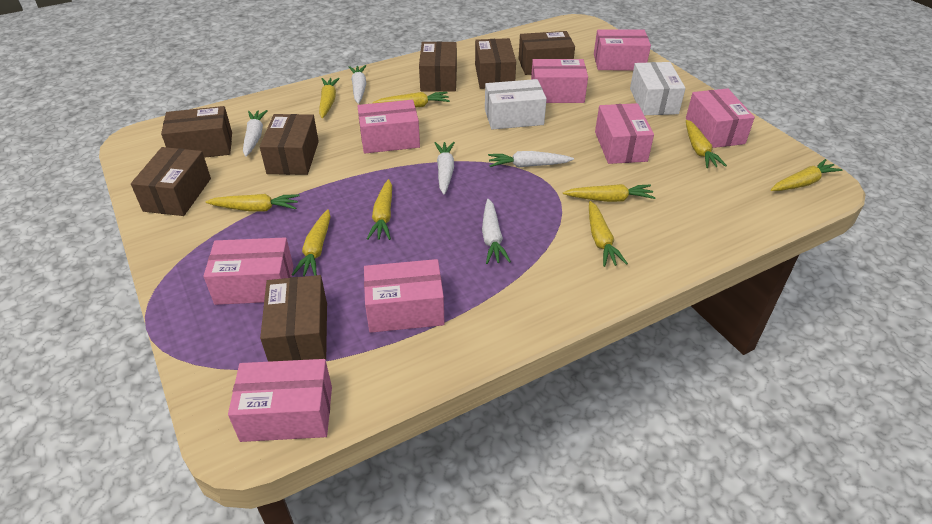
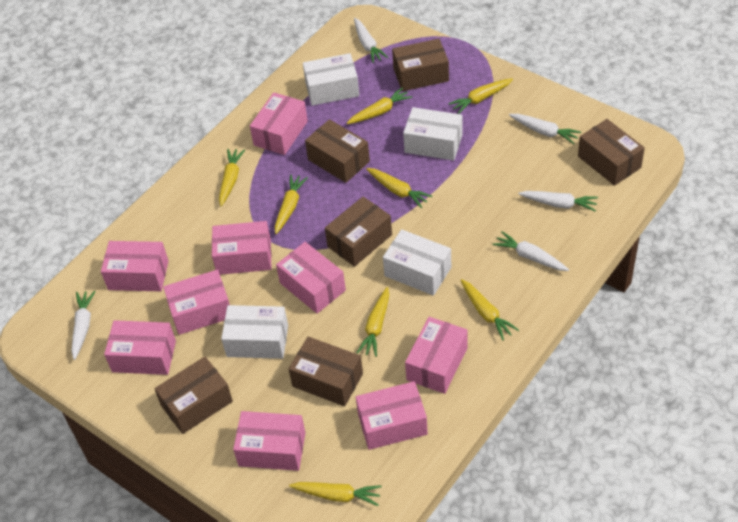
brown box: 7 -> 6
pink box: 8 -> 9
white box: 2 -> 4
yellow carrot: 9 -> 8

